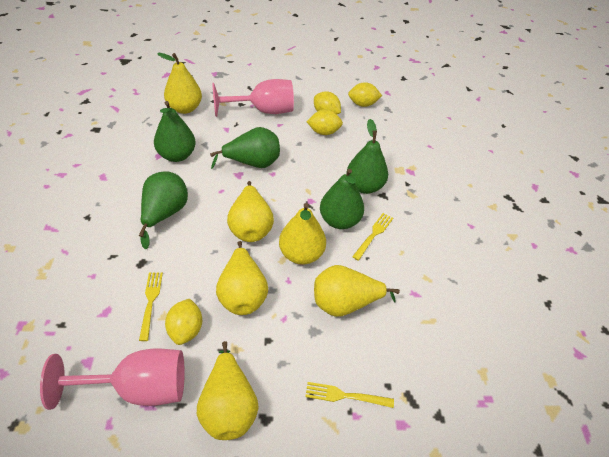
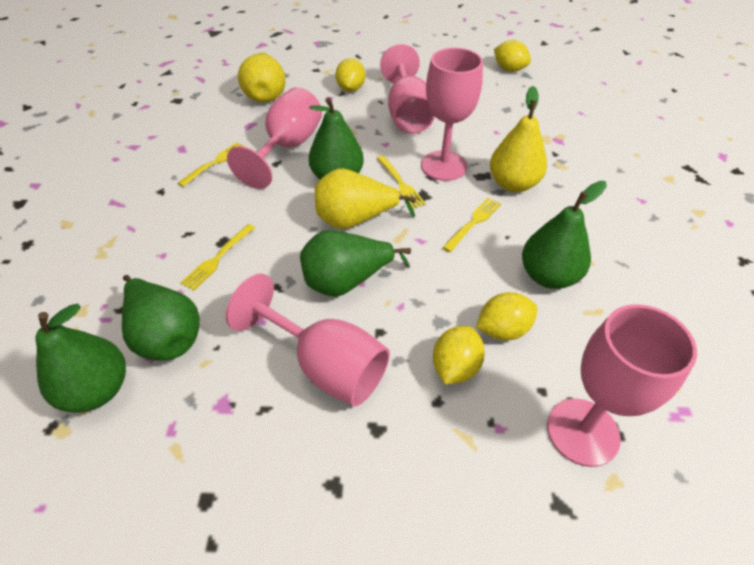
pink goblet: 2 -> 5
yellow fork: 3 -> 4
yellow pear: 6 -> 3

